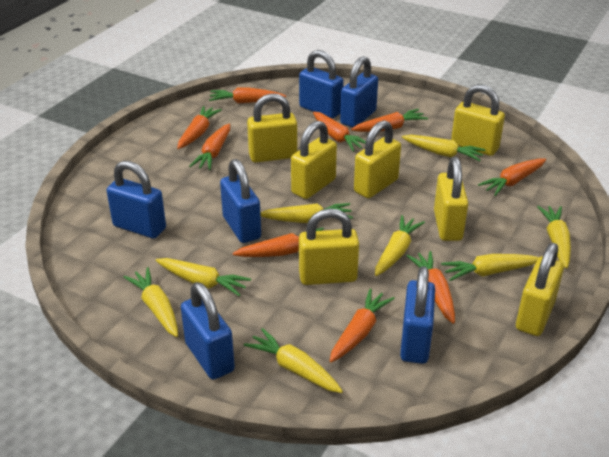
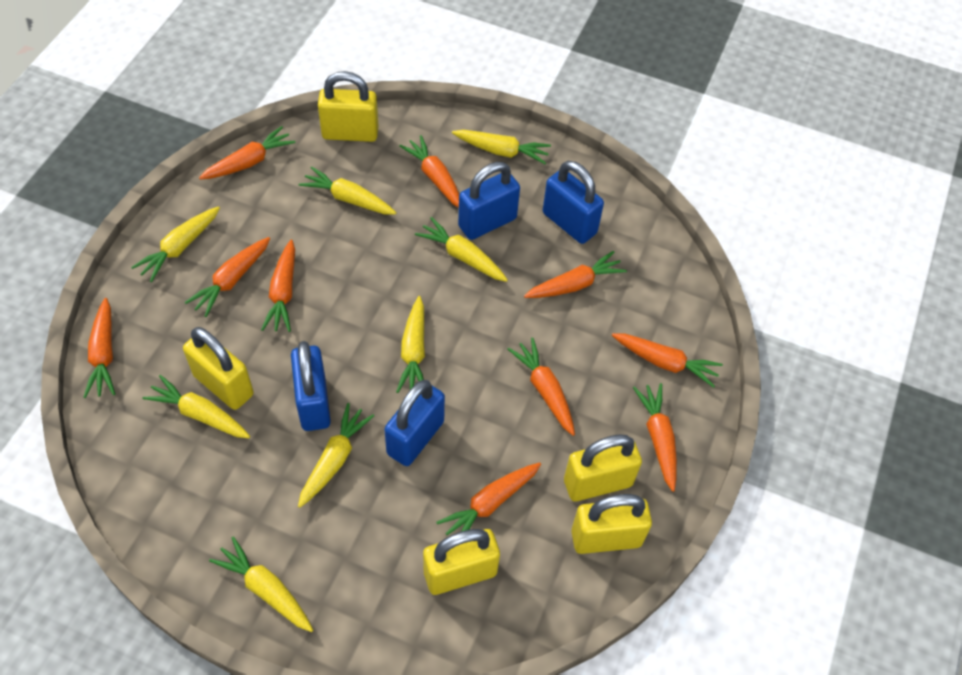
blue padlock: 6 -> 4
orange carrot: 9 -> 10
yellow padlock: 7 -> 5

